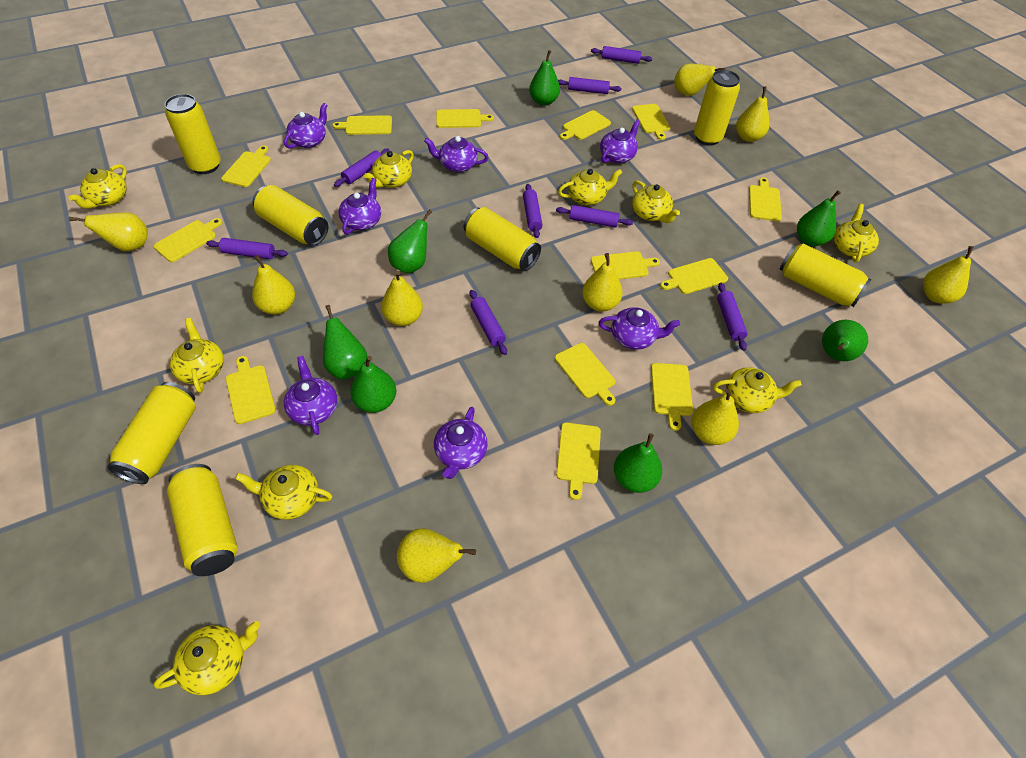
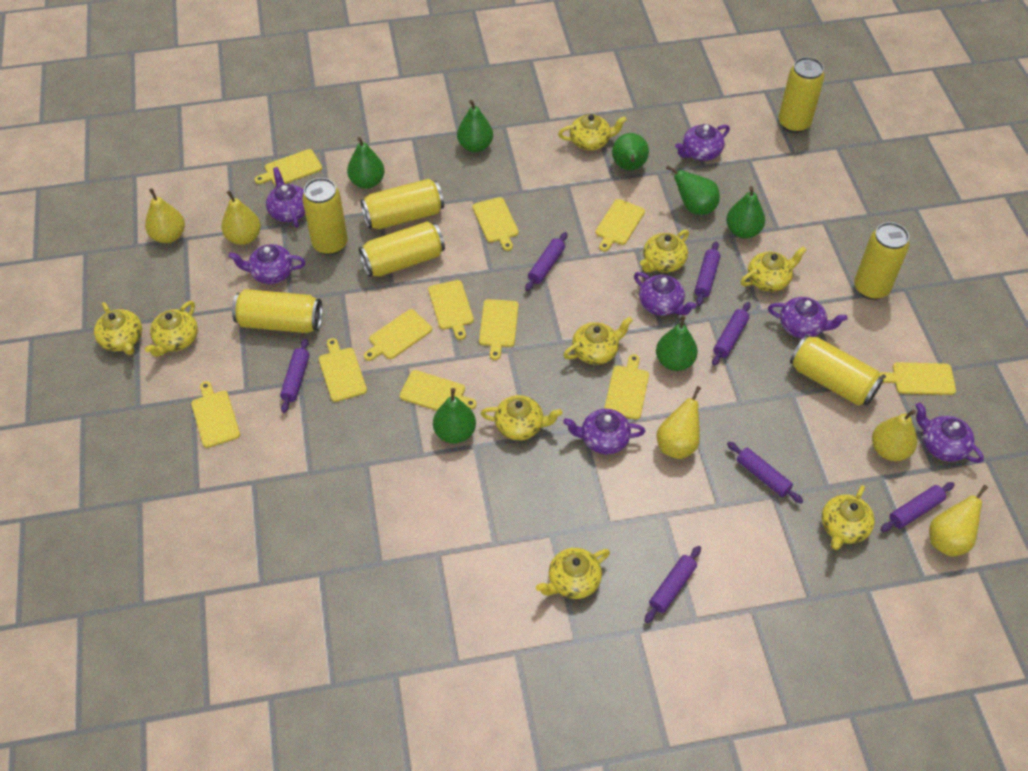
purple rolling pin: 8 -> 7
yellow cutting board: 13 -> 11
yellow pear: 9 -> 5

